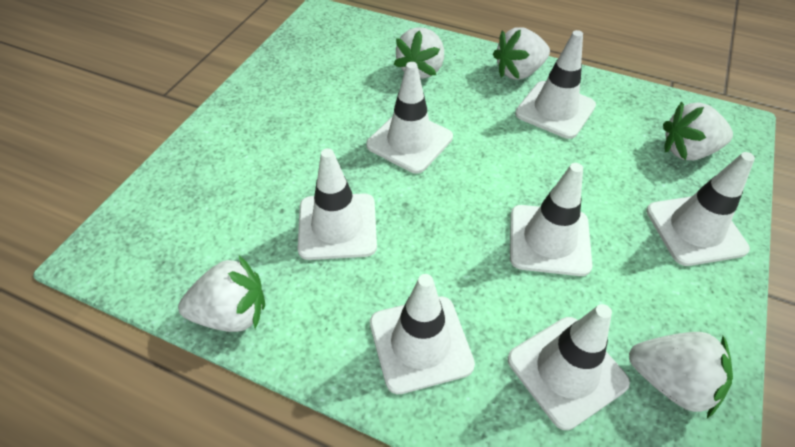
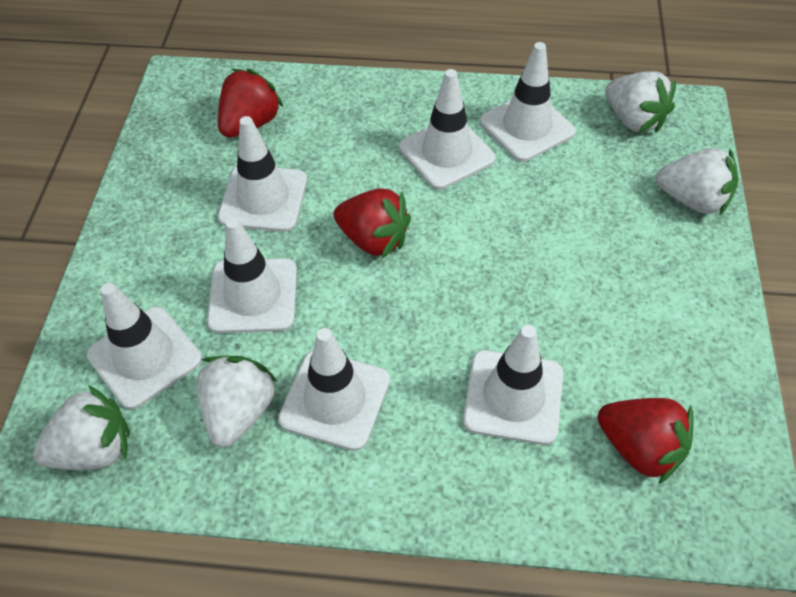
red strawberry: 0 -> 3
white strawberry: 5 -> 4

